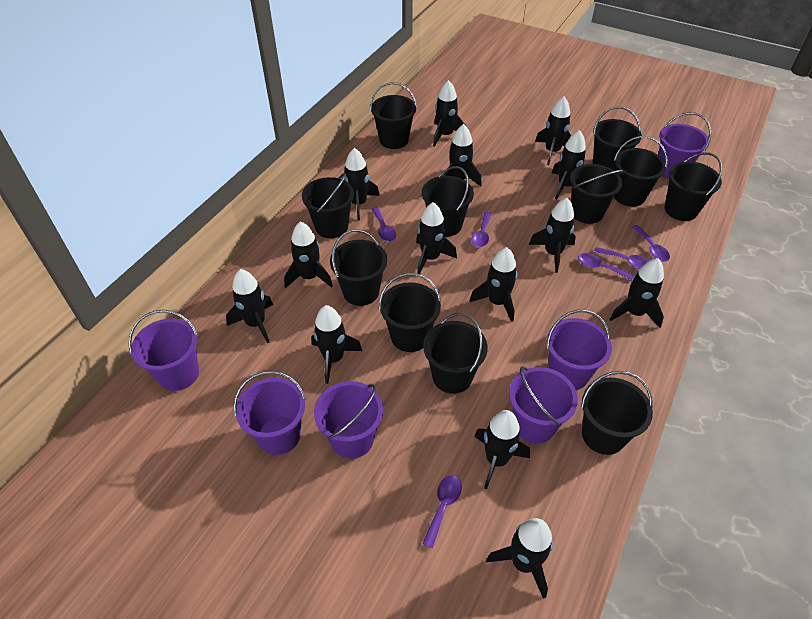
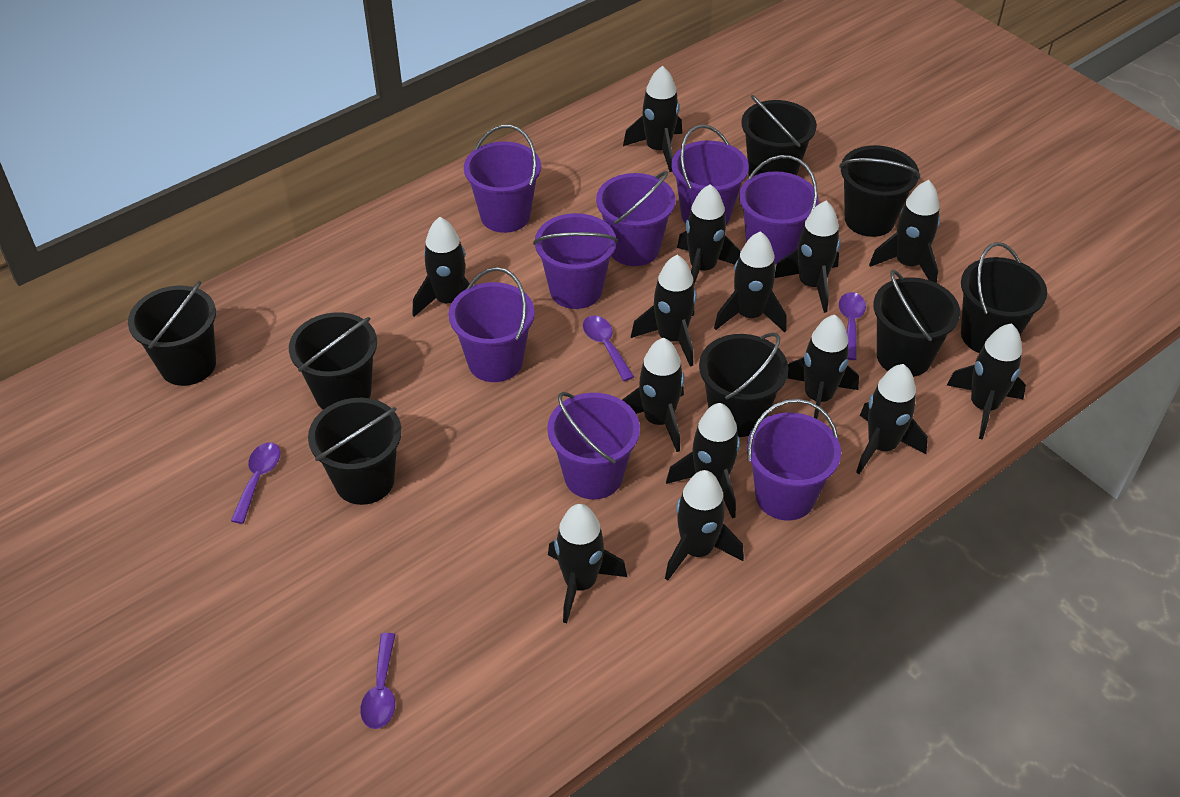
black bucket: 11 -> 8
purple bucket: 6 -> 8
purple spoon: 6 -> 4

